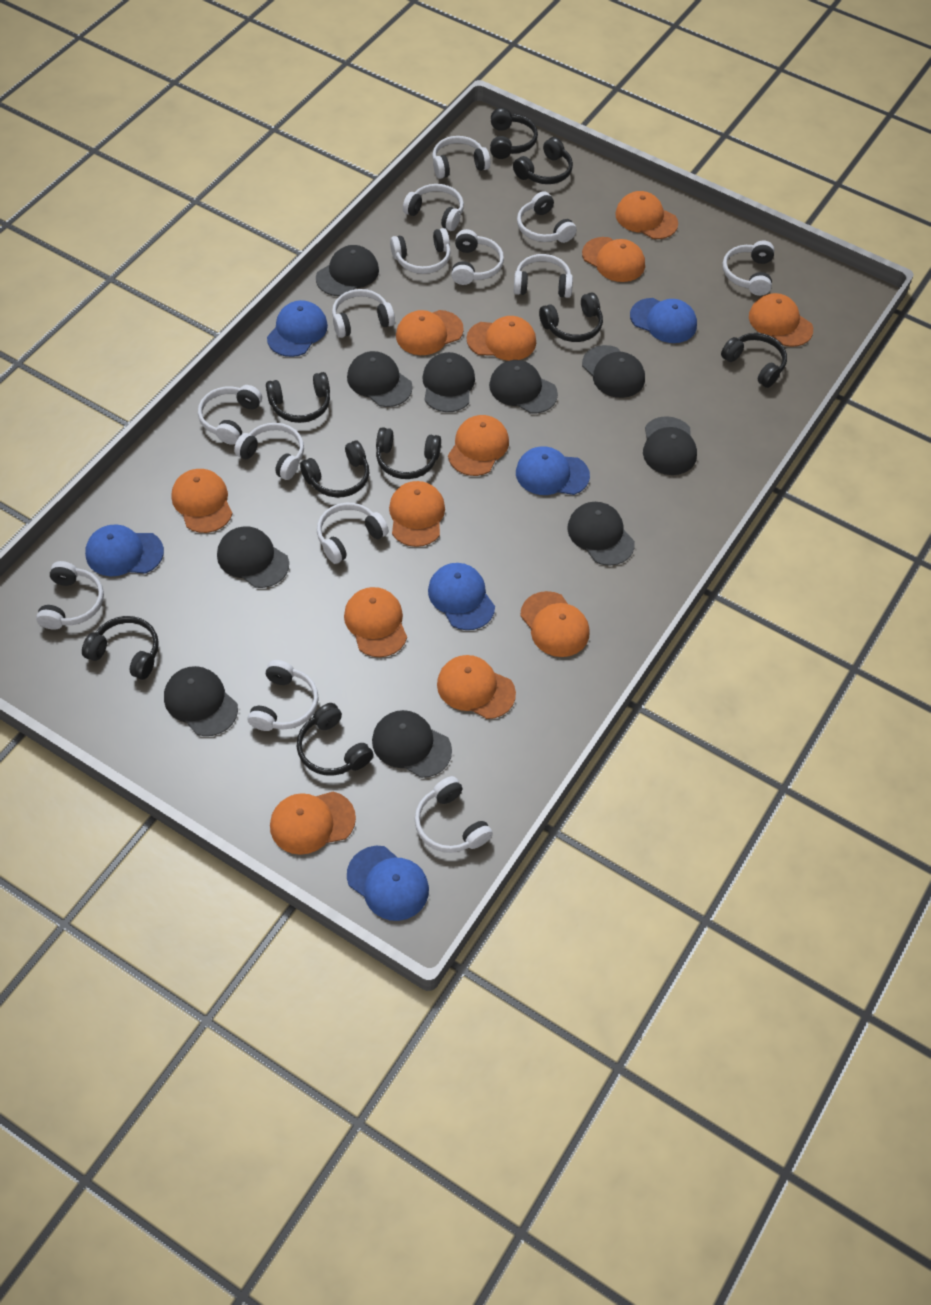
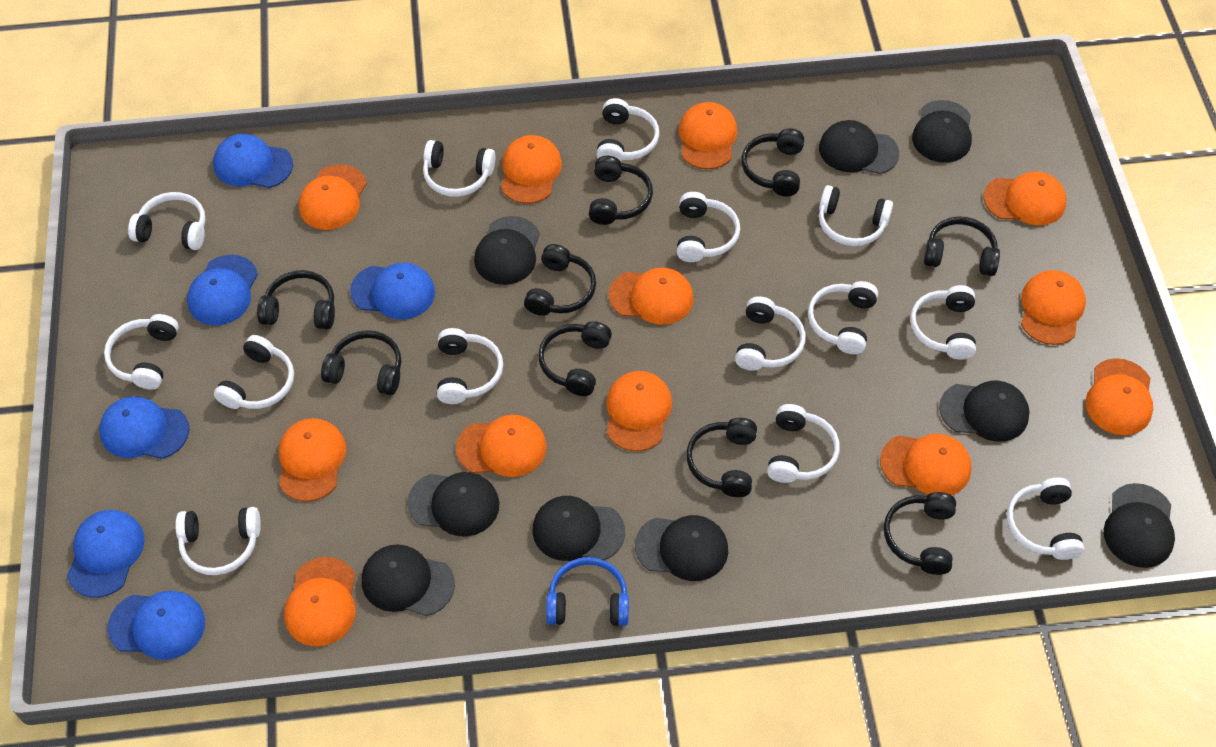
black cap: 10 -> 9
blue headphones: 0 -> 1

